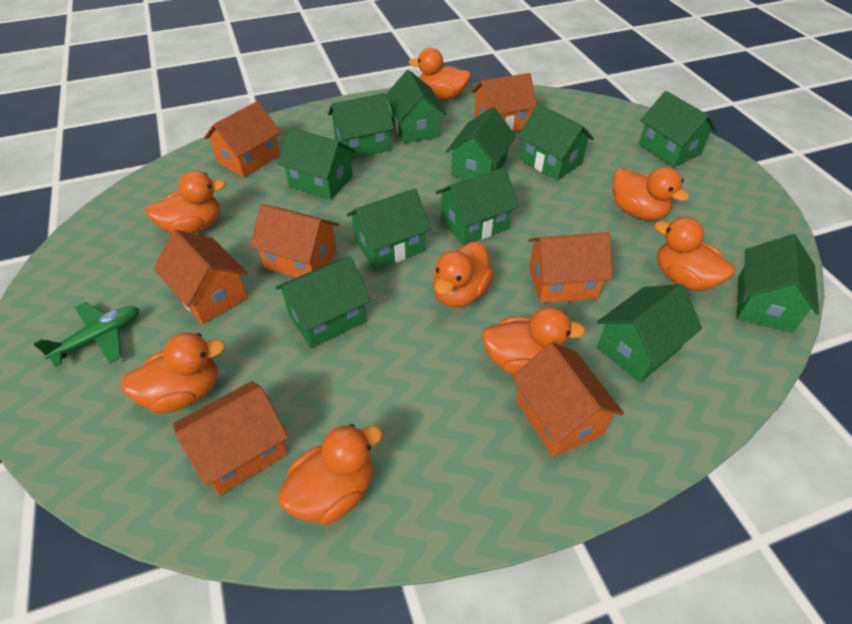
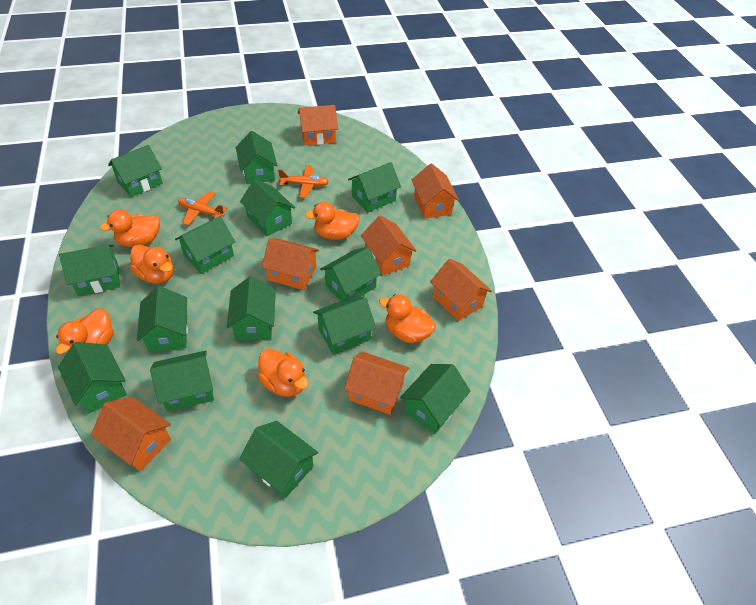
green house: 11 -> 14
green plane: 1 -> 0
orange duck: 8 -> 6
orange plane: 0 -> 2

